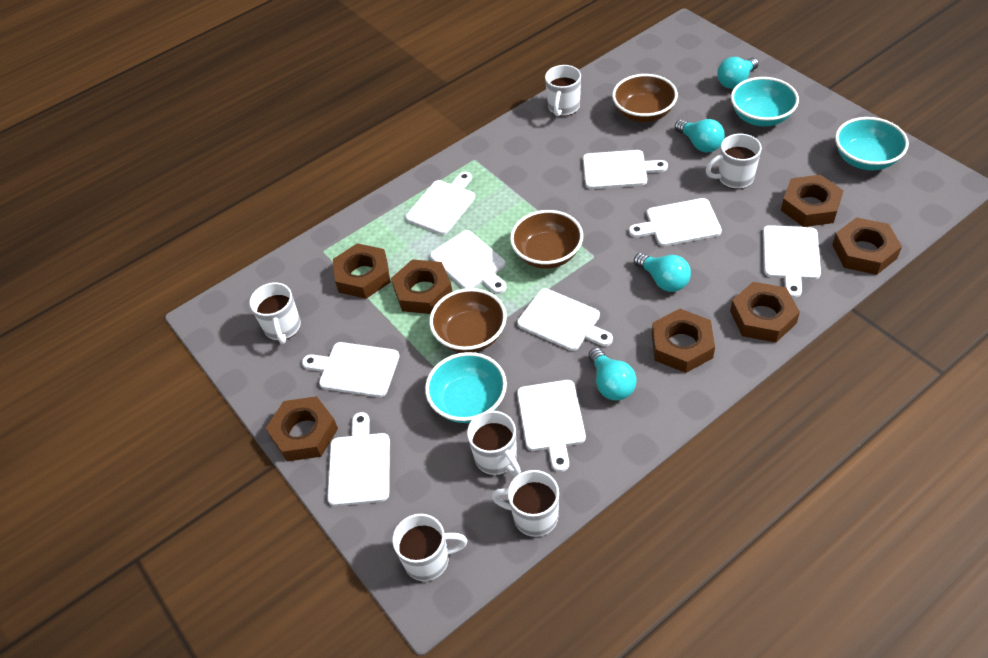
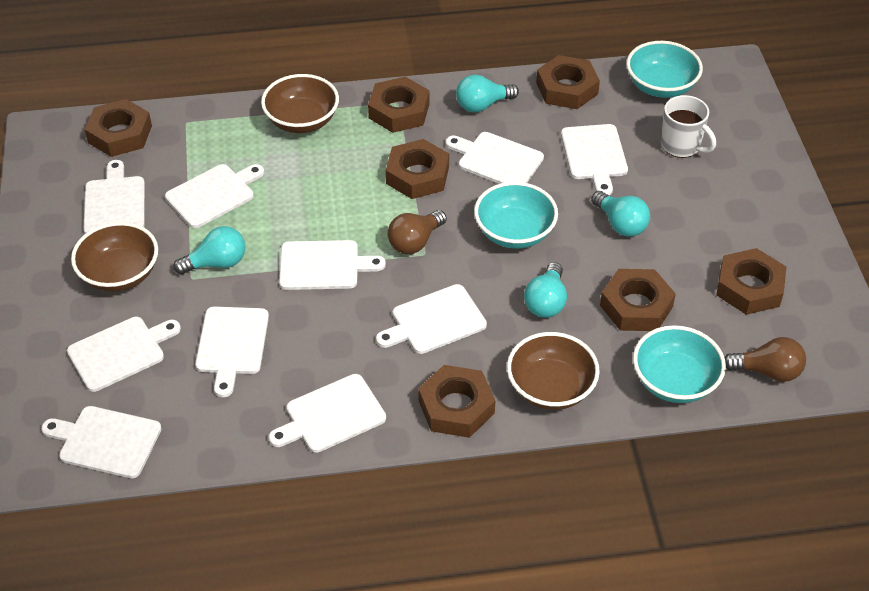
brown light bulb: 0 -> 2
white cutting board: 9 -> 10
white mug: 6 -> 1

